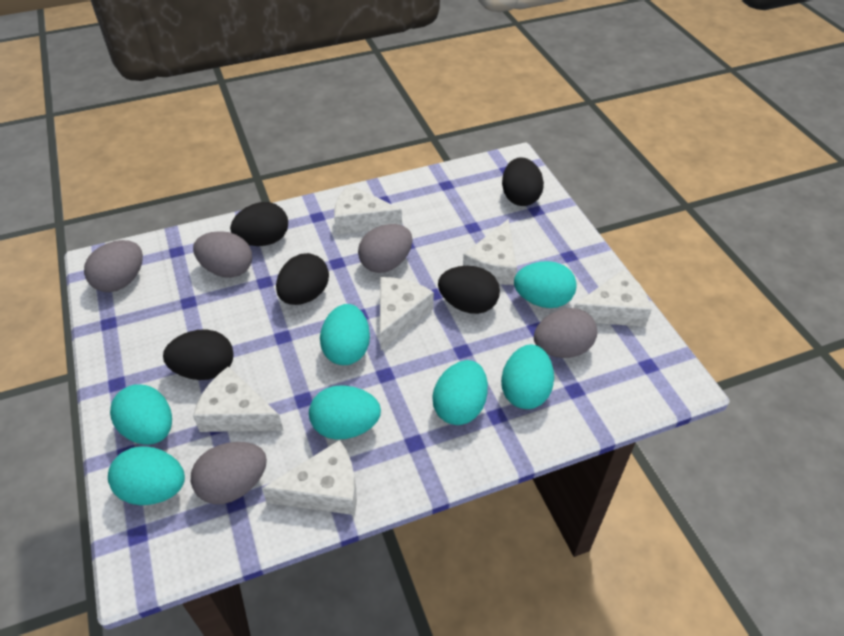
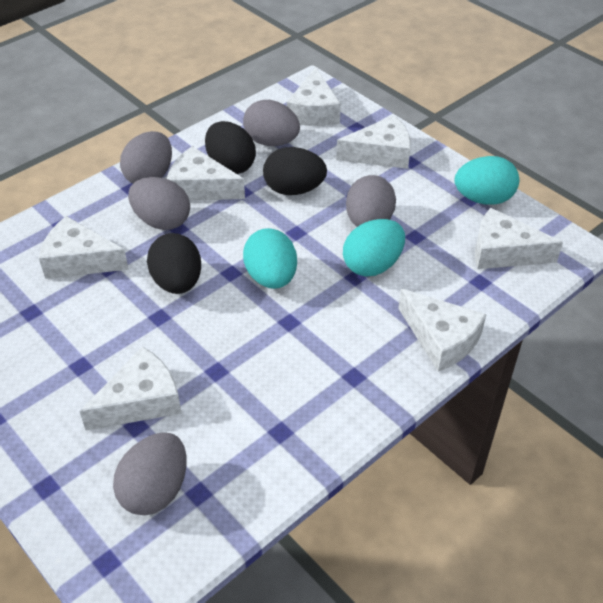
black egg: 5 -> 3
turquoise egg: 7 -> 3
white cheese: 6 -> 7

